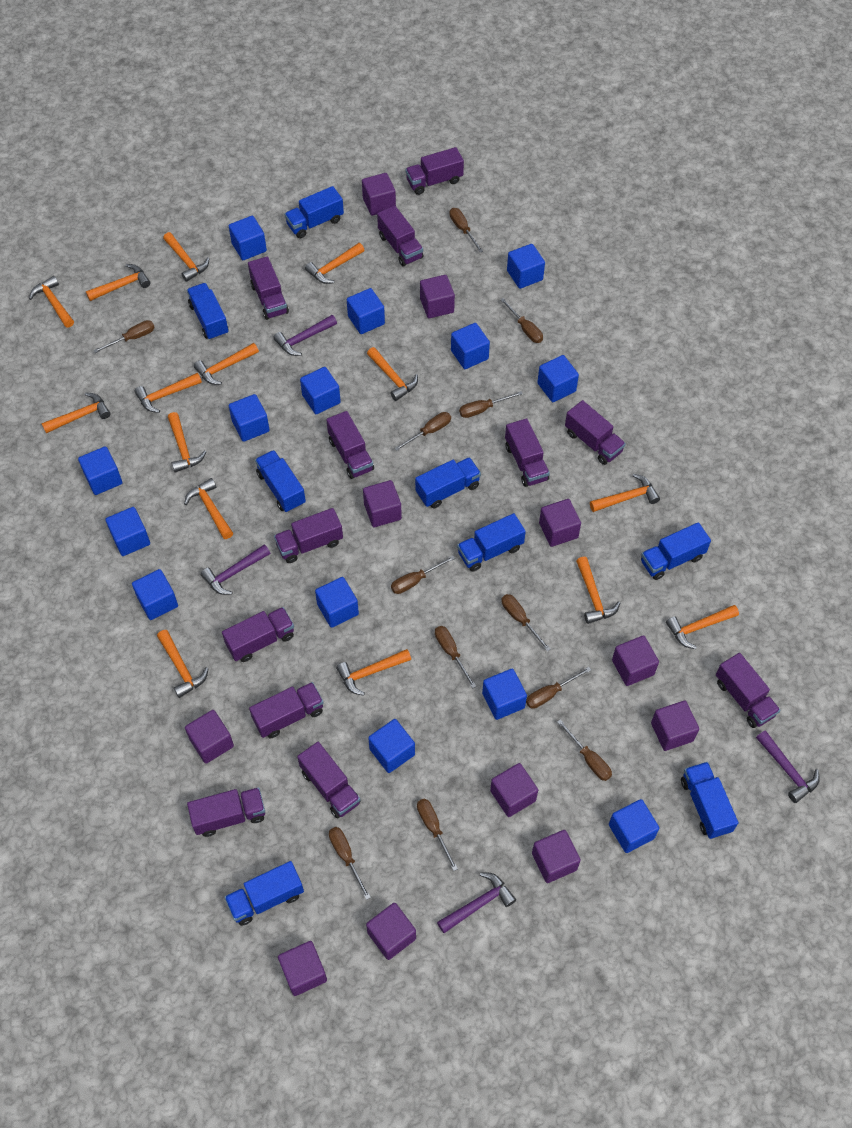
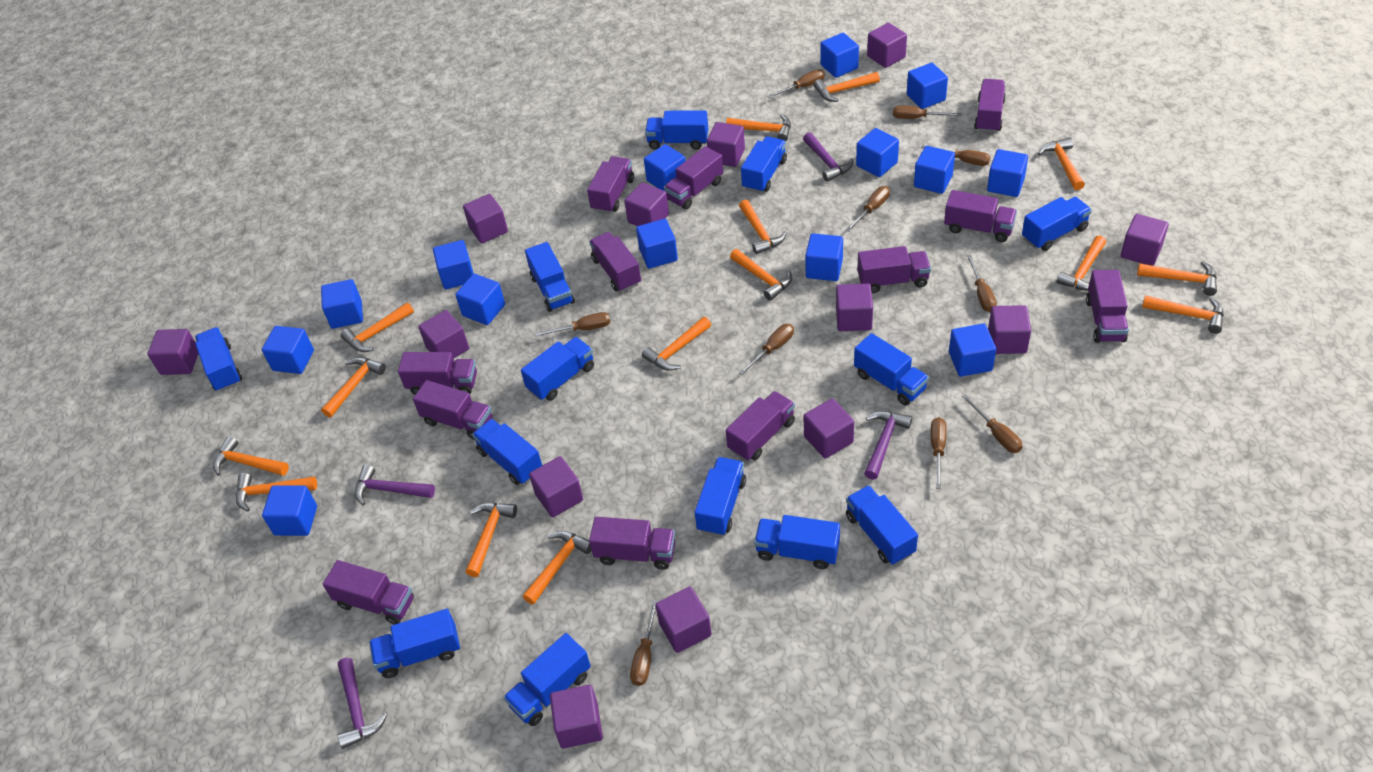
blue truck: 8 -> 13
brown screwdriver: 12 -> 10
purple cube: 11 -> 13

